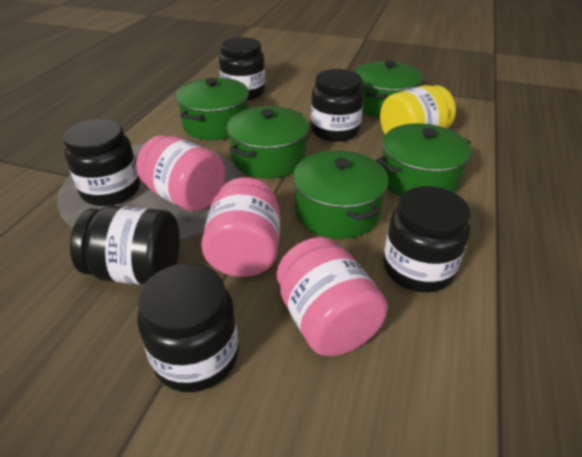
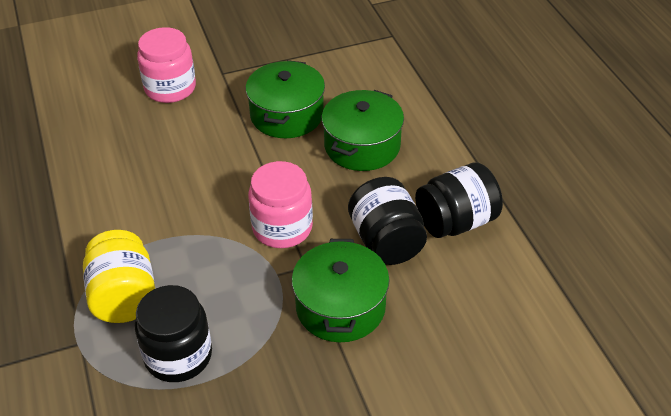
black jar: 6 -> 3
green pot: 5 -> 3
pink jar: 3 -> 2

